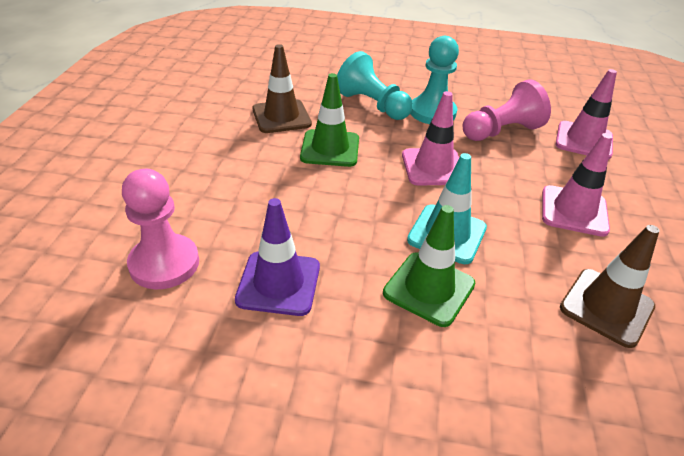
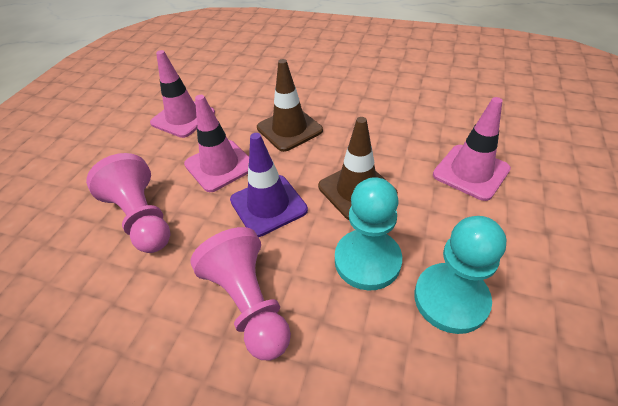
green traffic cone: 2 -> 0
turquoise traffic cone: 1 -> 0

